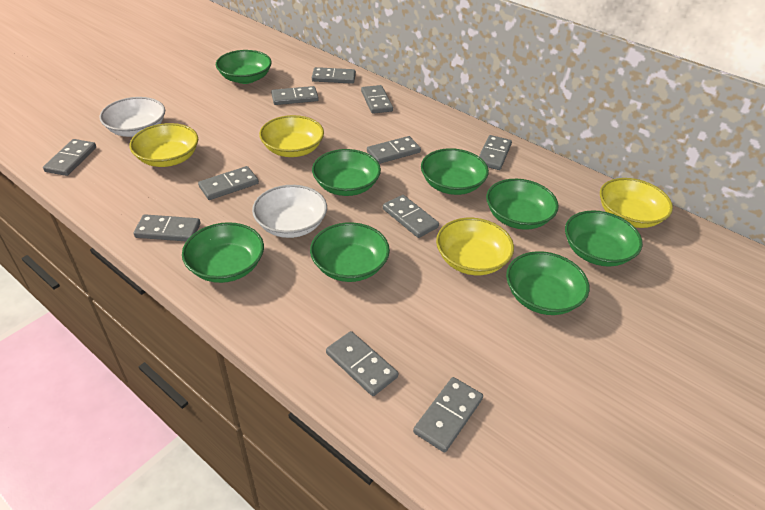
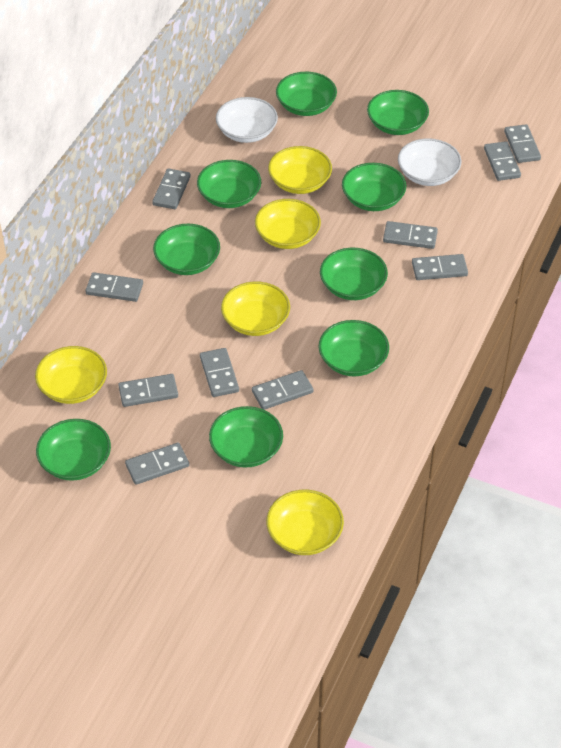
green bowl: 8 -> 9
grey domino: 11 -> 10
yellow bowl: 4 -> 5

